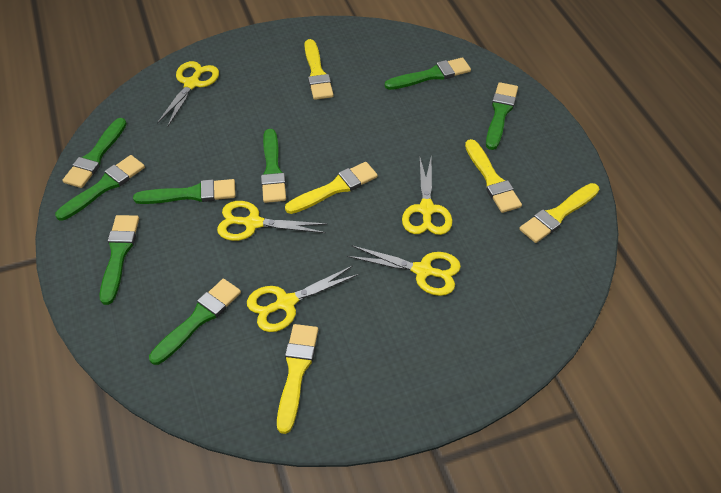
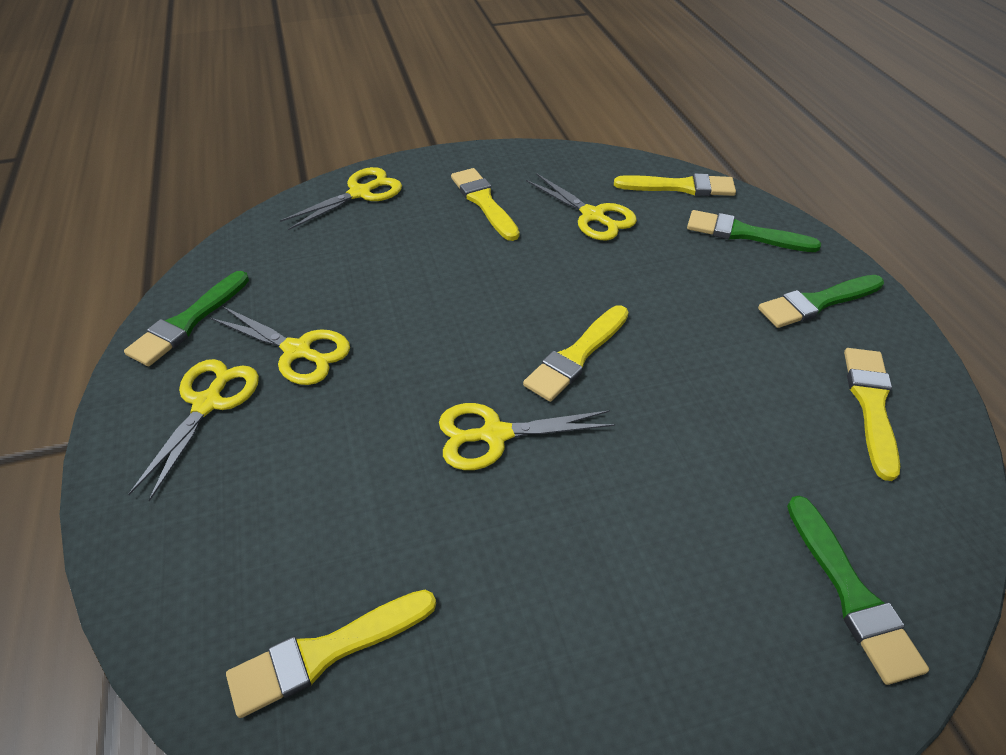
green brush: 8 -> 4

